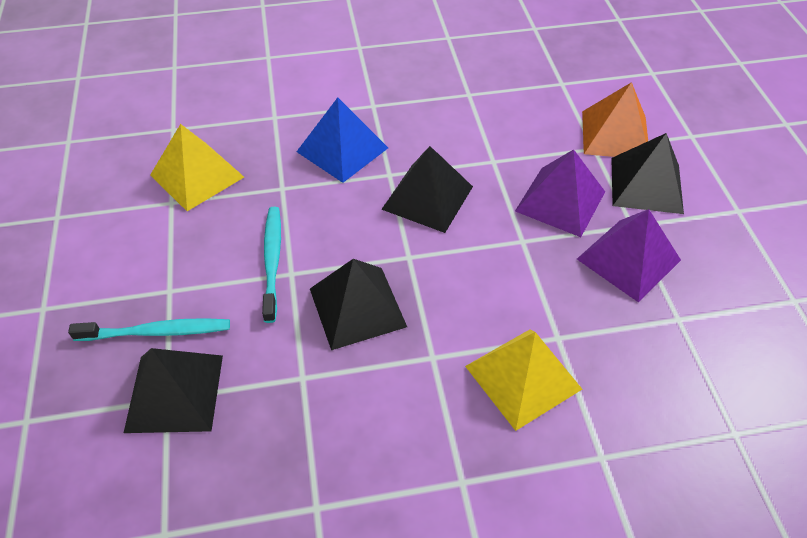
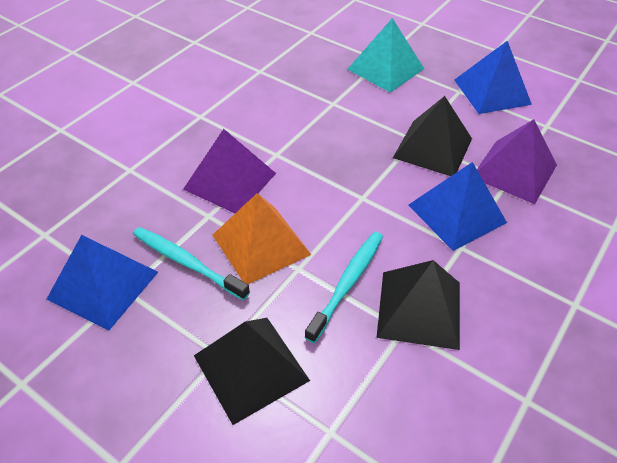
black pyramid: 4 -> 3
blue pyramid: 1 -> 3
turquoise pyramid: 0 -> 1
yellow pyramid: 2 -> 0

